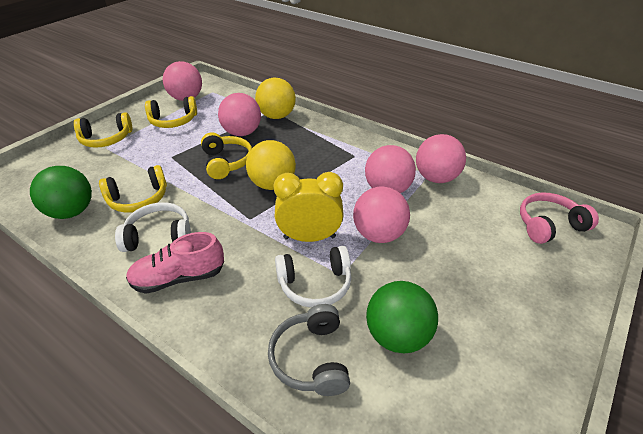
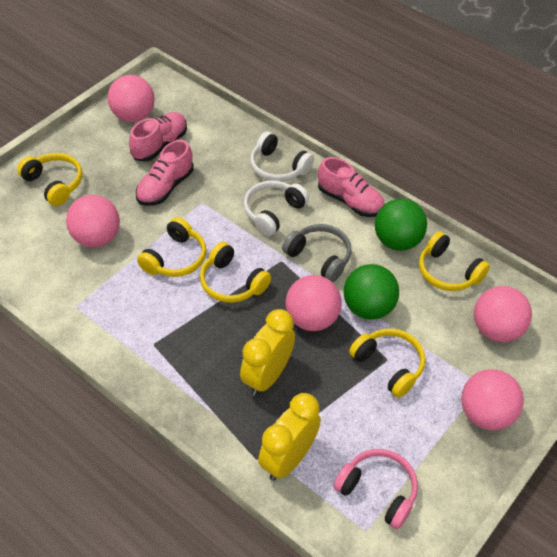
pink shoe: 1 -> 3
yellow ball: 2 -> 0
yellow clock: 1 -> 2
yellow headphones: 4 -> 5

